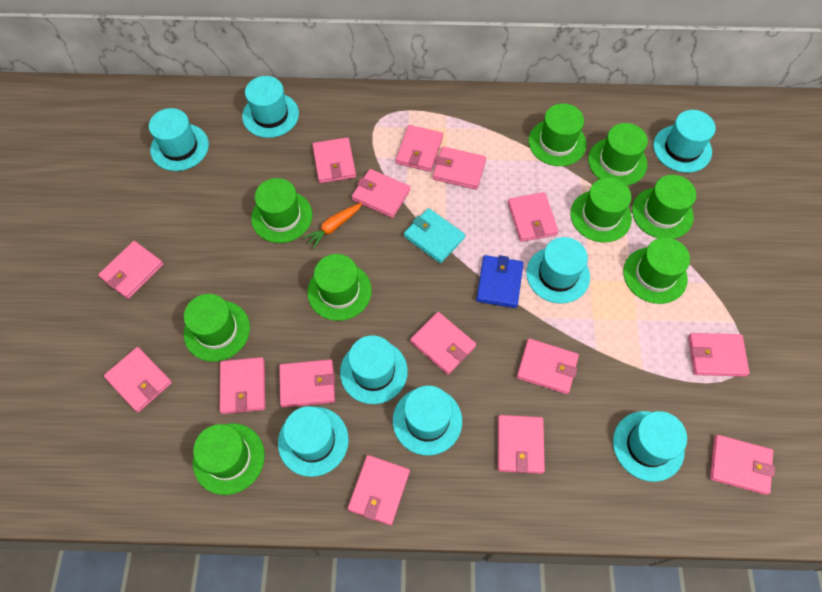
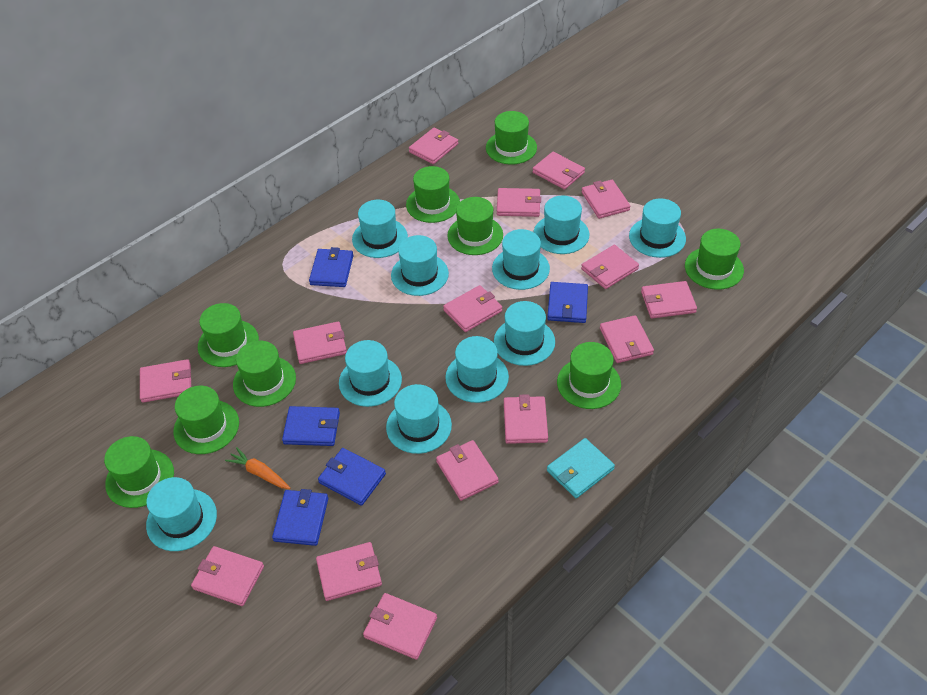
blue wallet: 1 -> 5
turquoise hat: 8 -> 10

